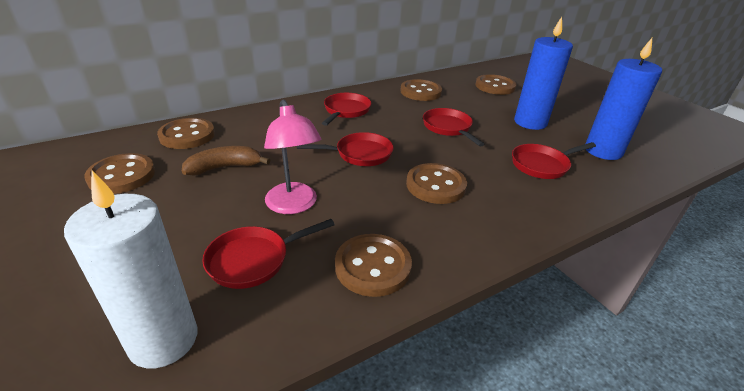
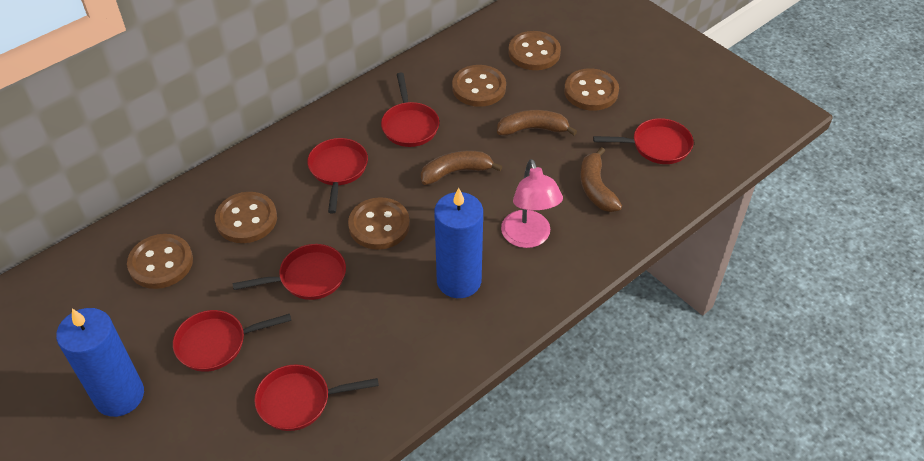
brown banana: 1 -> 3
red pan: 5 -> 6
white candle: 1 -> 0

